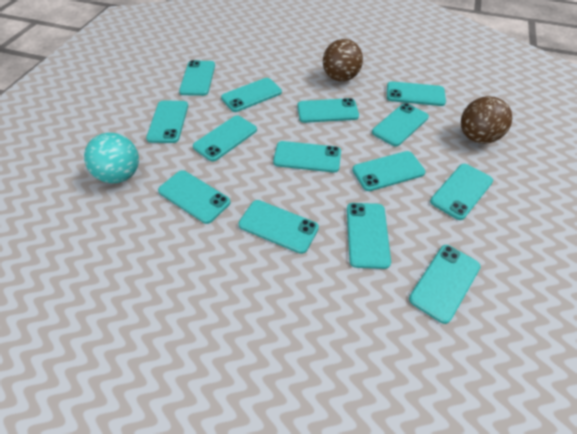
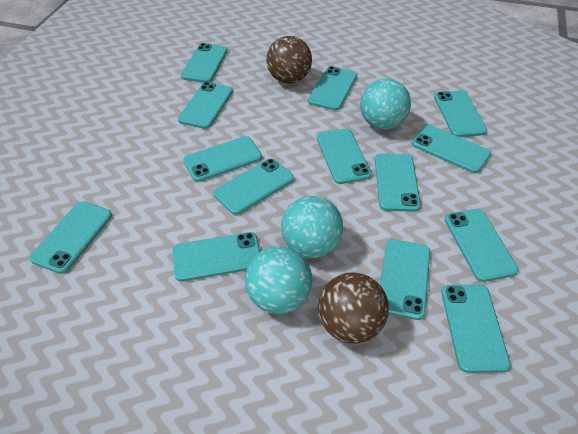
turquoise ball: 1 -> 3

